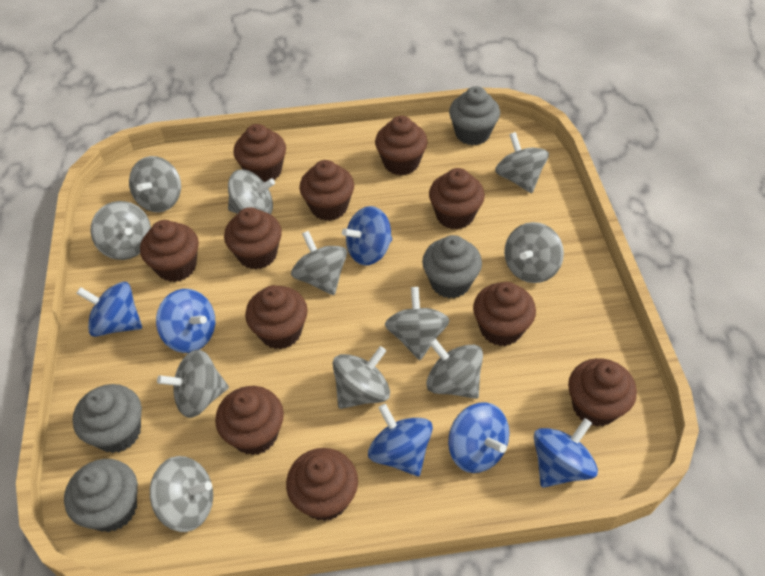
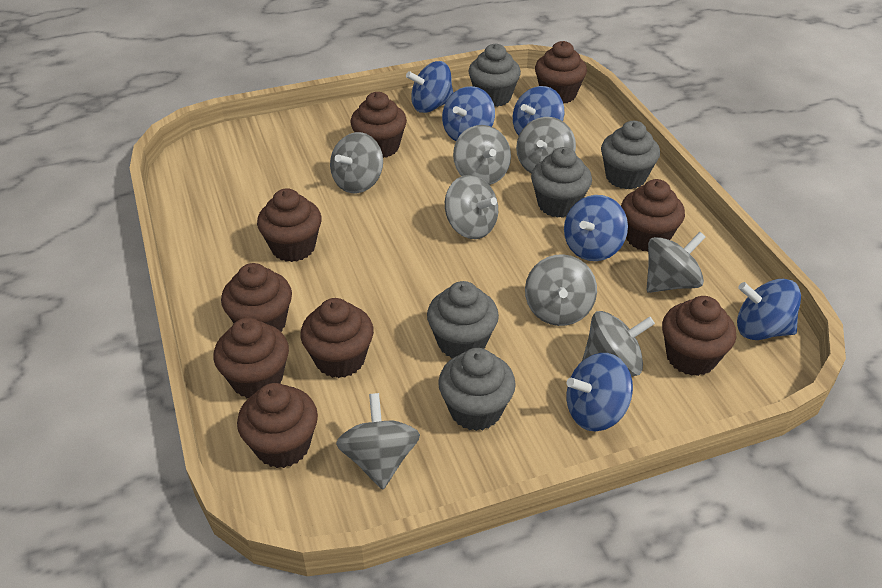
brown cupcake: 11 -> 9
grey cupcake: 4 -> 5
grey spinning top: 11 -> 8

